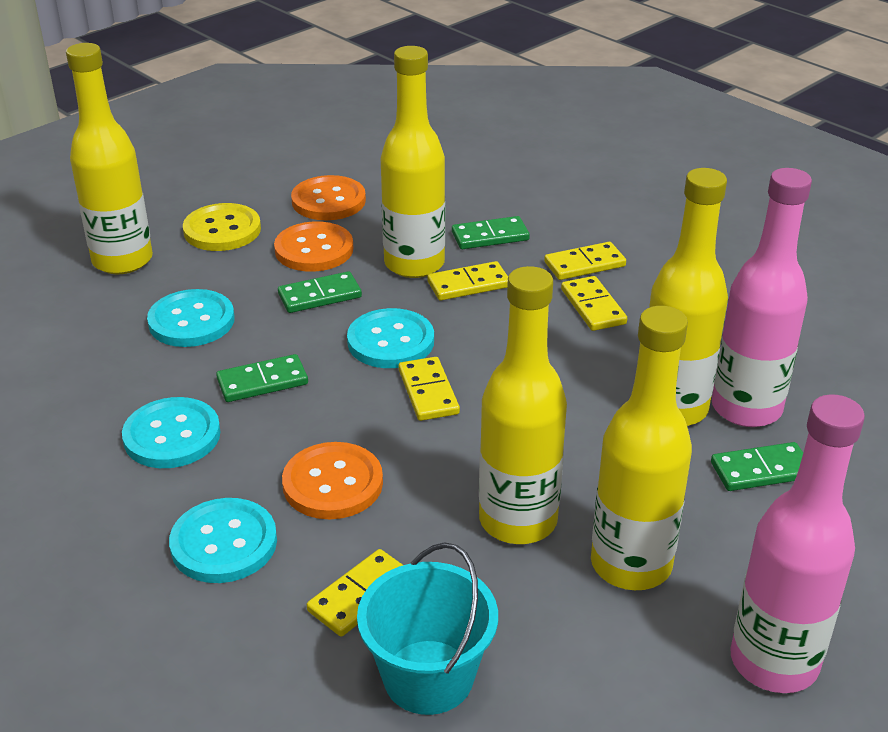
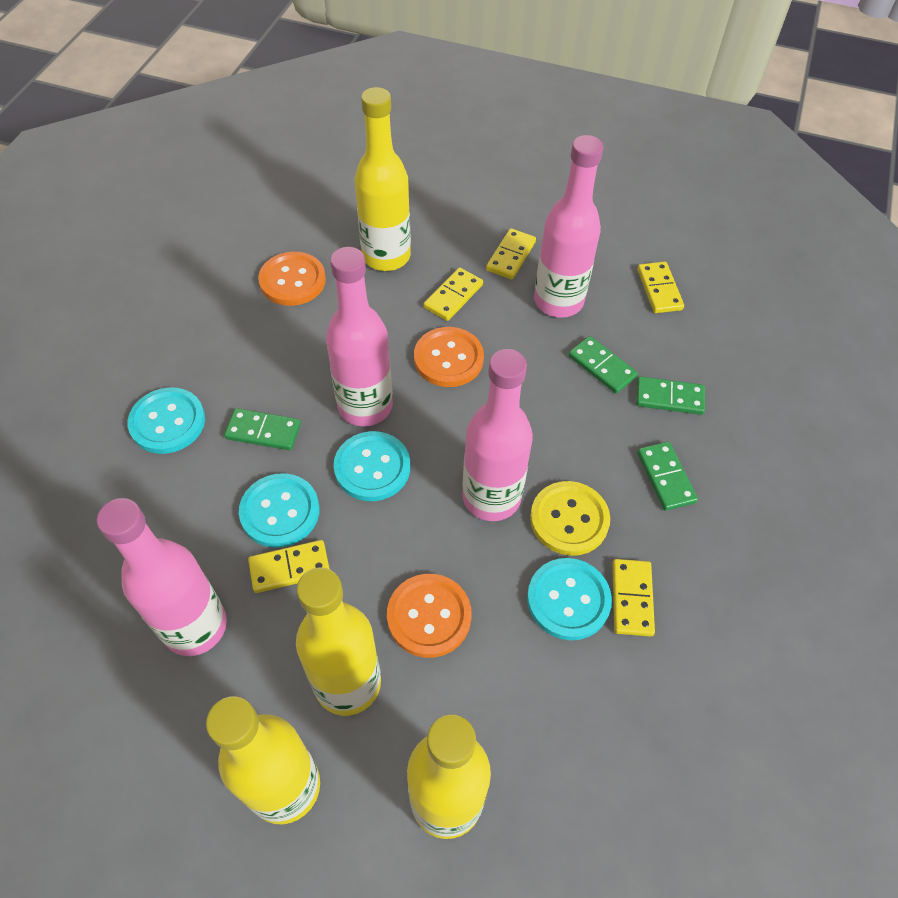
pink bottle: 2 -> 4
turquoise bucket: 1 -> 0
yellow bottle: 5 -> 4

